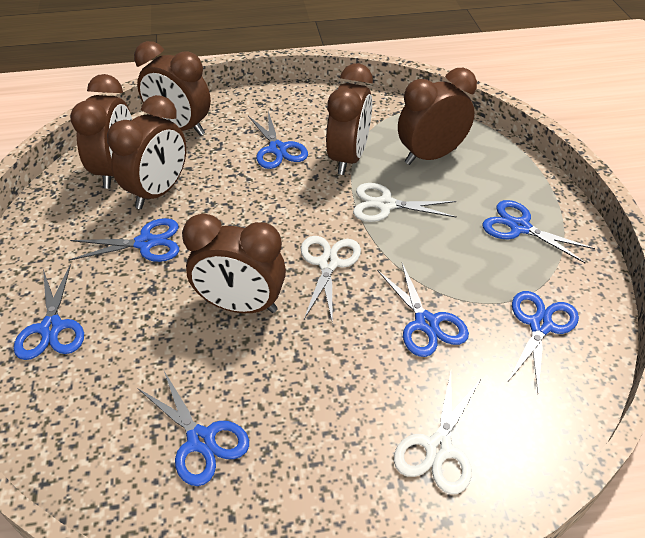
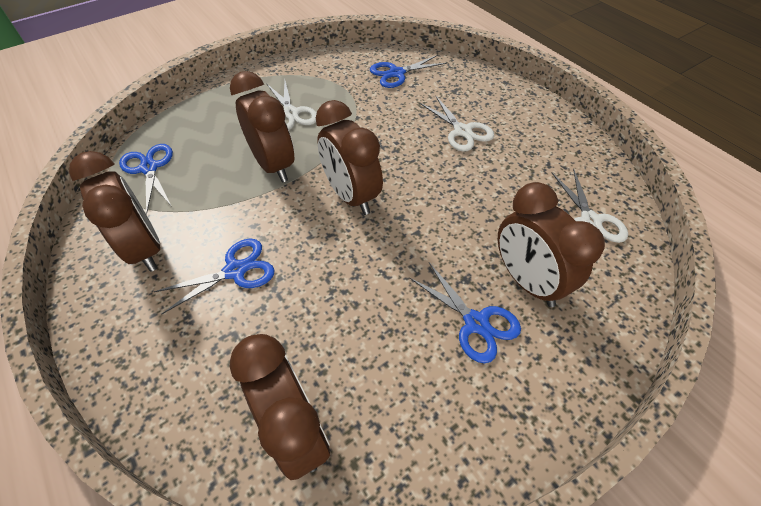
blue scissors: 7 -> 4
brown clock: 6 -> 5

